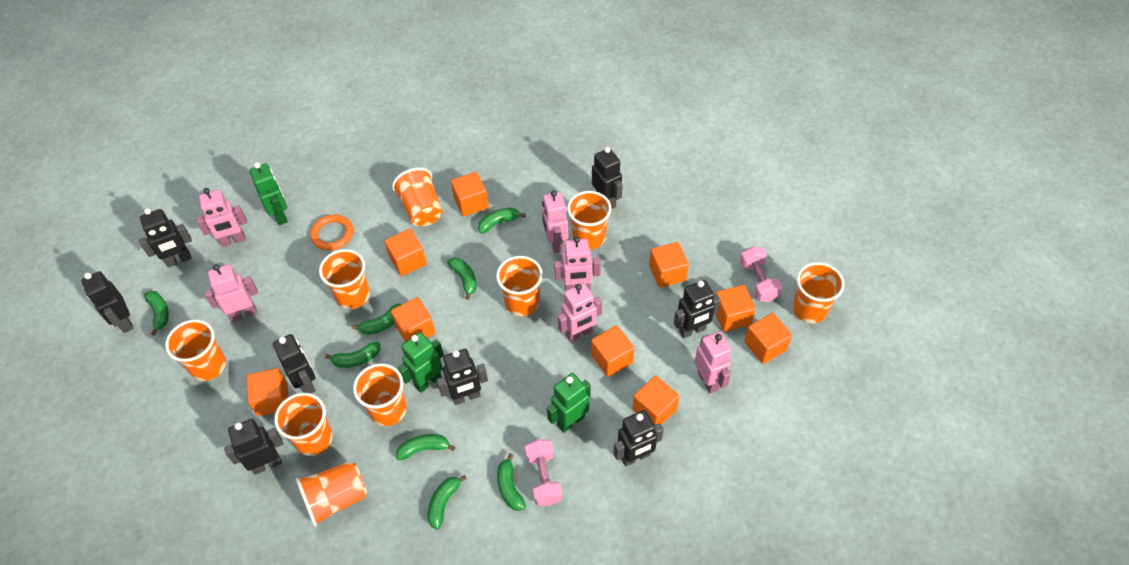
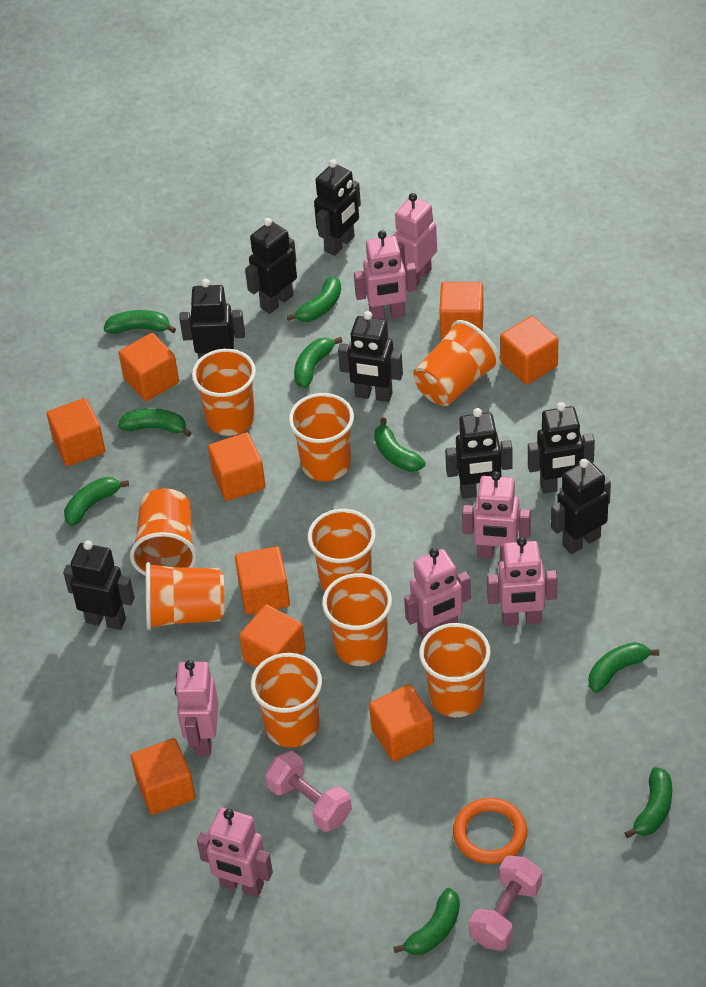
green banana: 8 -> 9
green robot: 3 -> 0
pink robot: 6 -> 7

